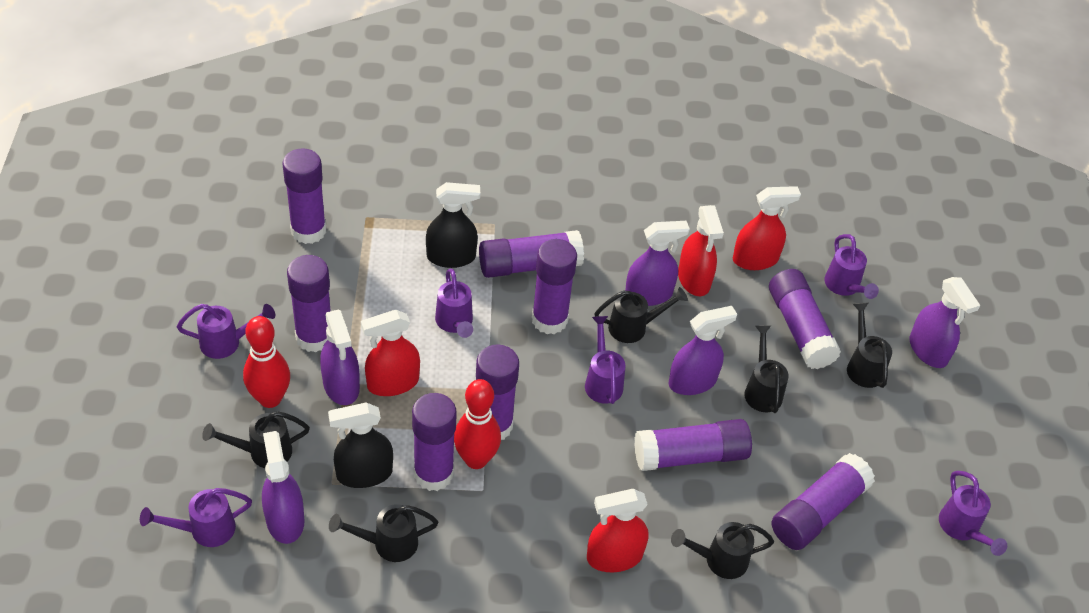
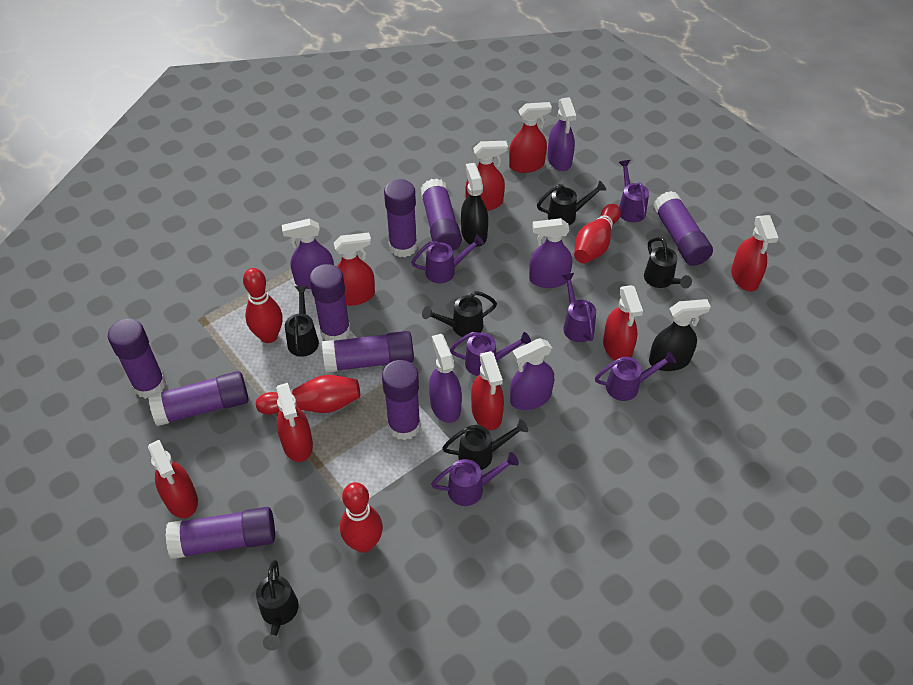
red bowling pin: 2 -> 4
red spray bottle: 4 -> 8

